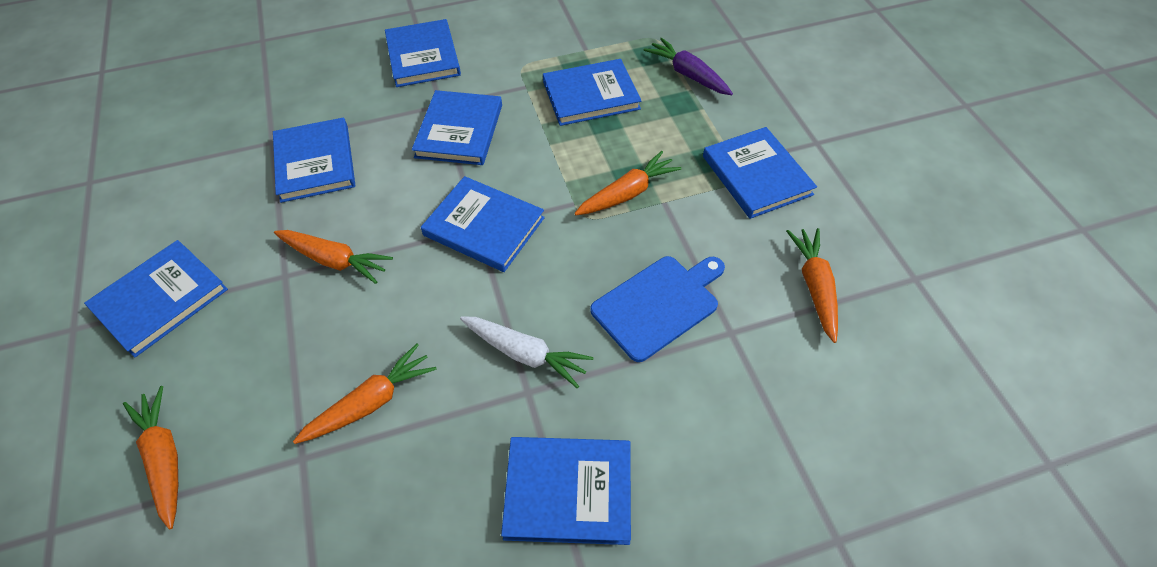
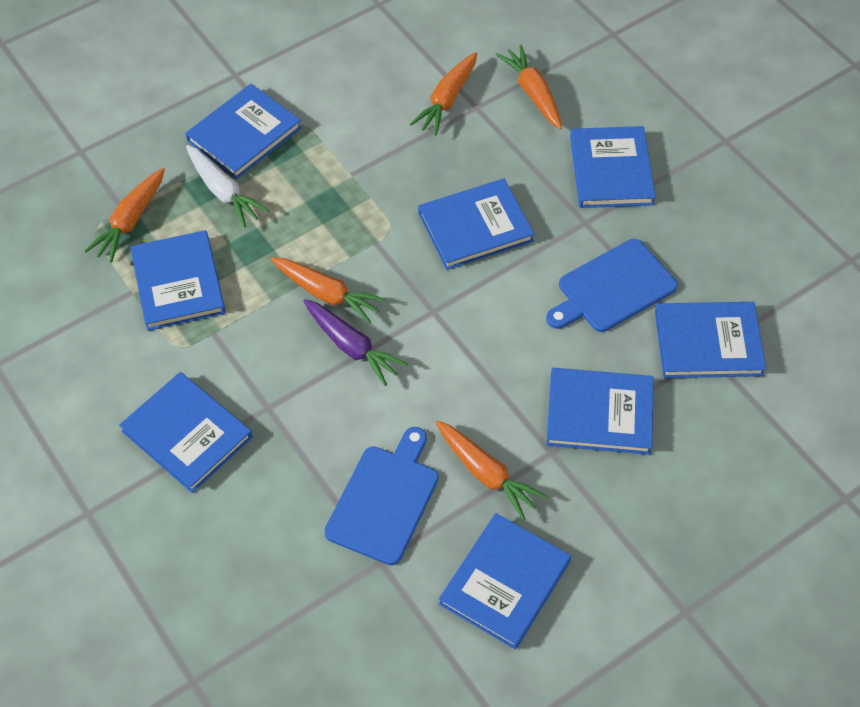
blue cutting board: 1 -> 2

